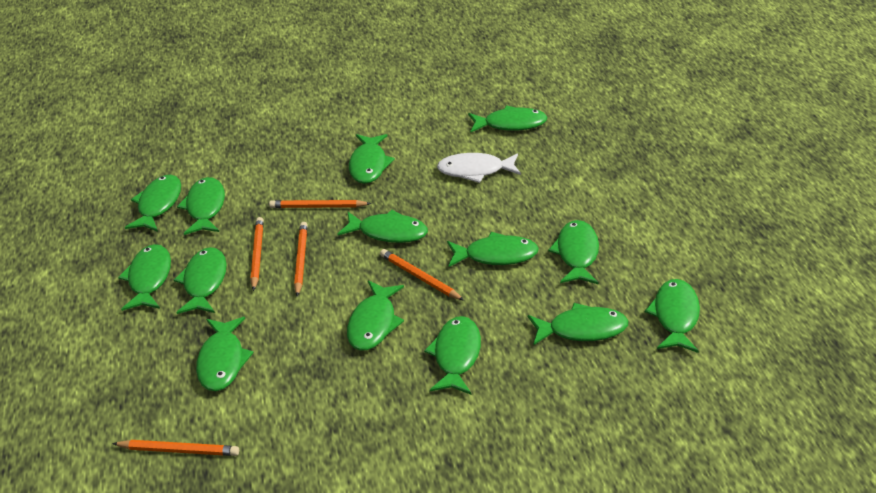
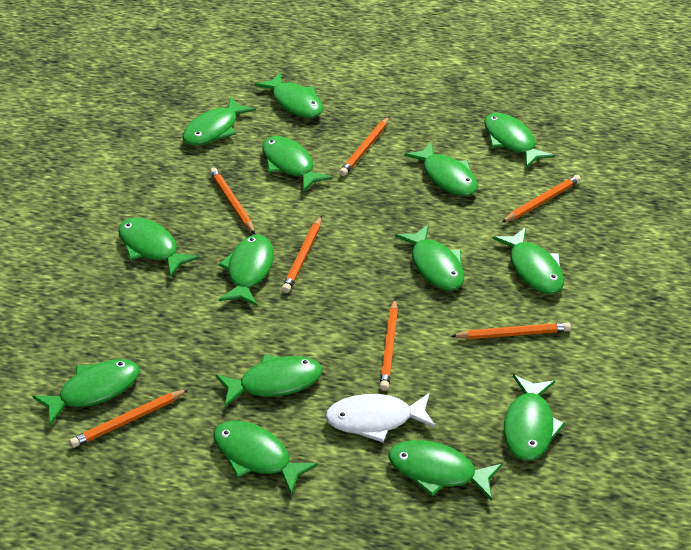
orange pencil: 5 -> 7

